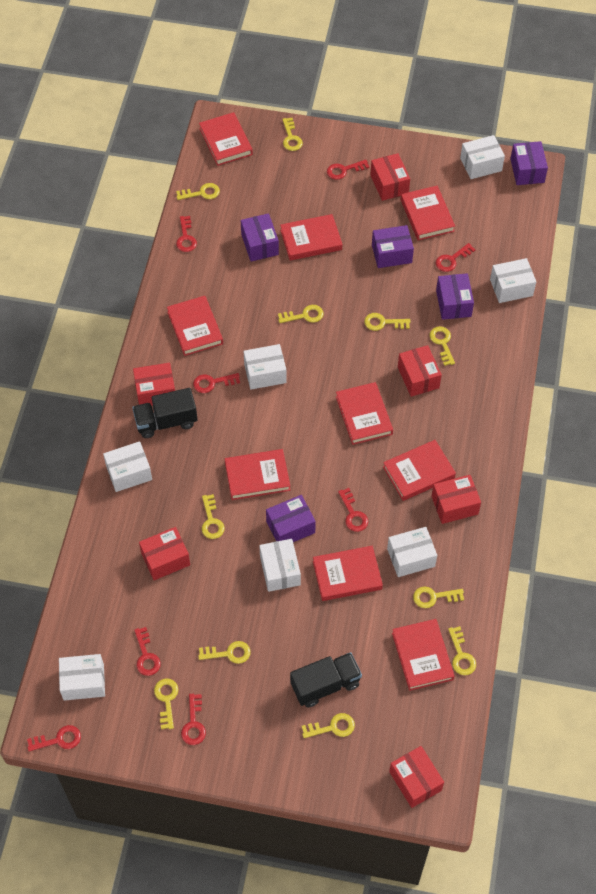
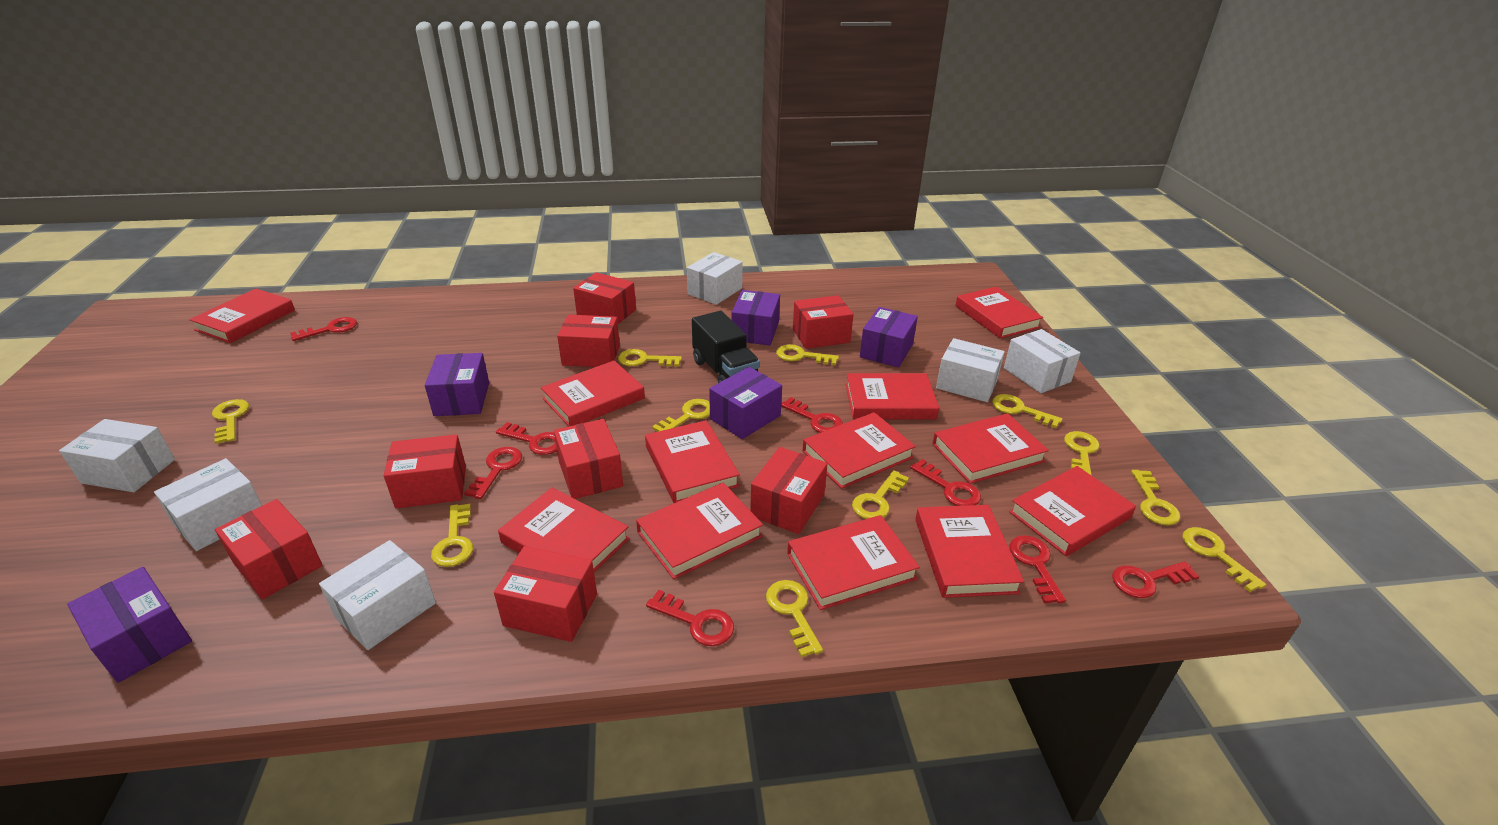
black truck: 2 -> 1
red book: 9 -> 12
red box: 6 -> 8
white box: 7 -> 6

